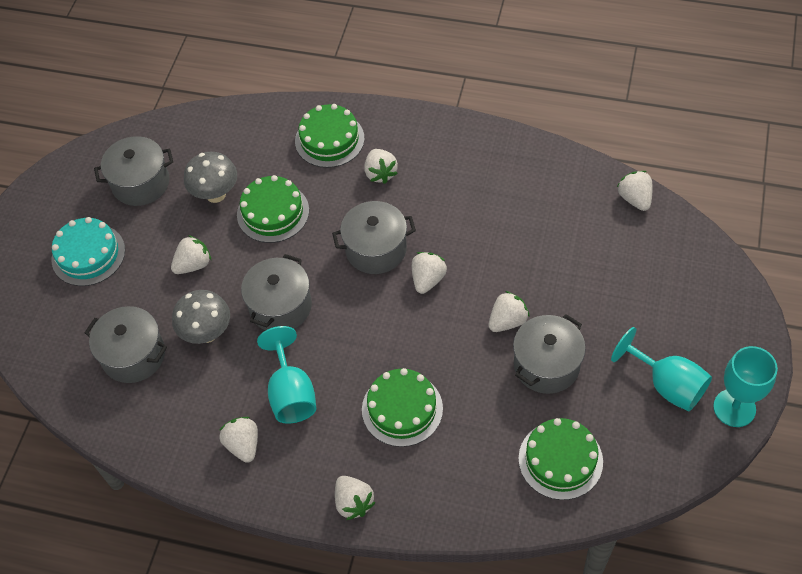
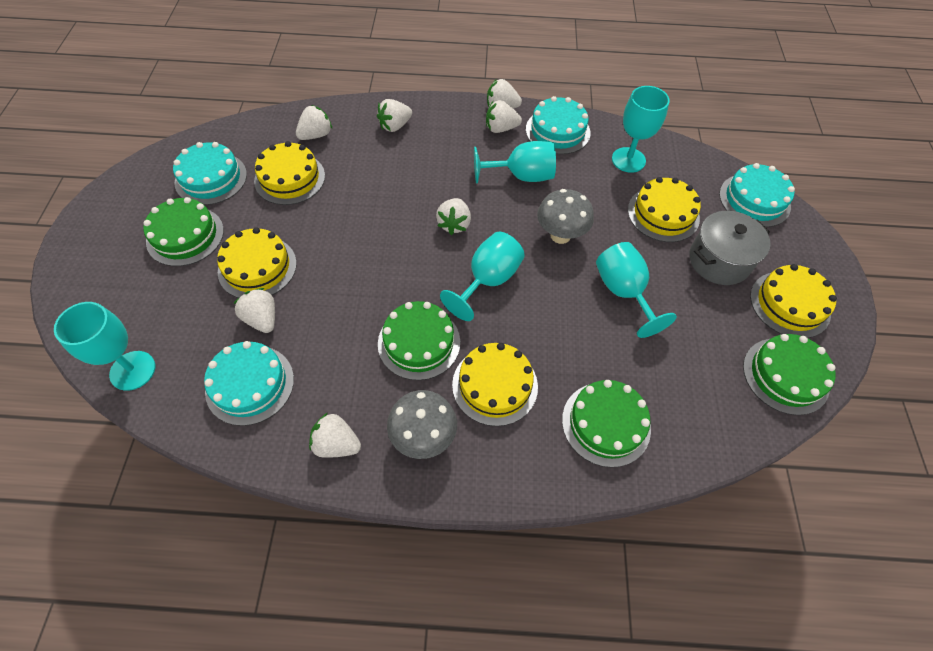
grey pot: 5 -> 1
turquoise cake: 1 -> 4
turquoise goblet: 3 -> 5
yellow cake: 0 -> 5

